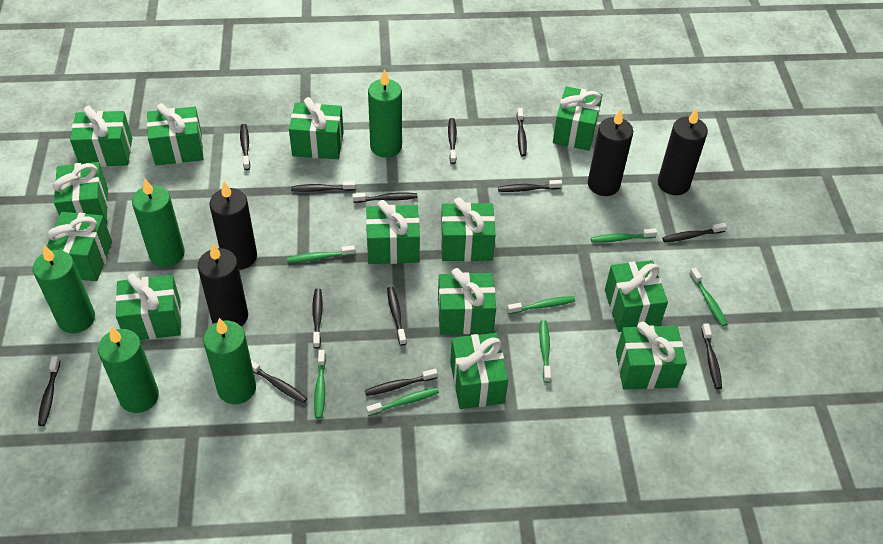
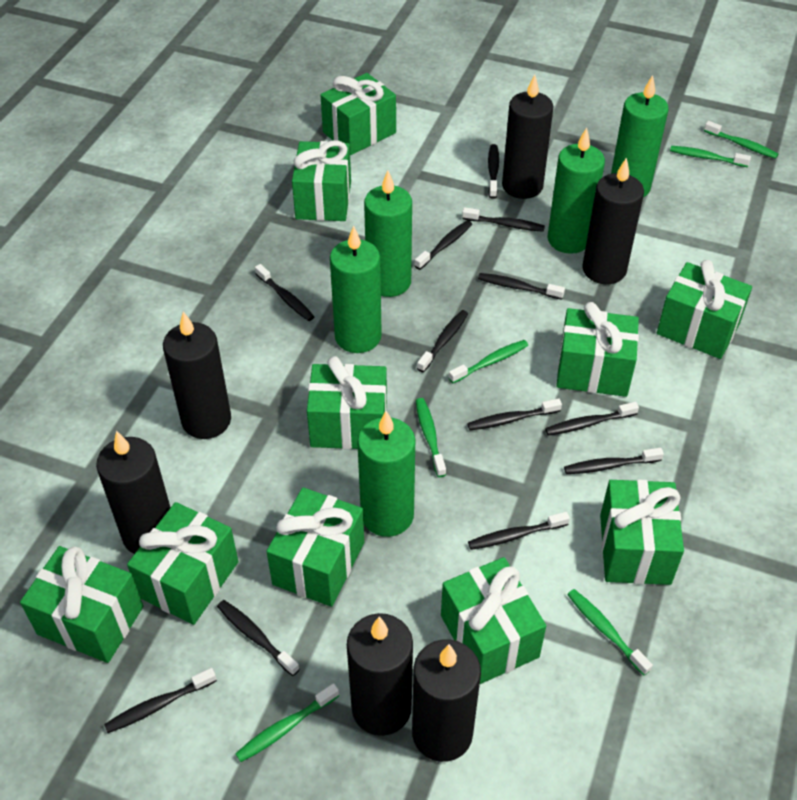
black candle: 4 -> 6
black toothbrush: 13 -> 12
green gift: 13 -> 10
green toothbrush: 7 -> 6

